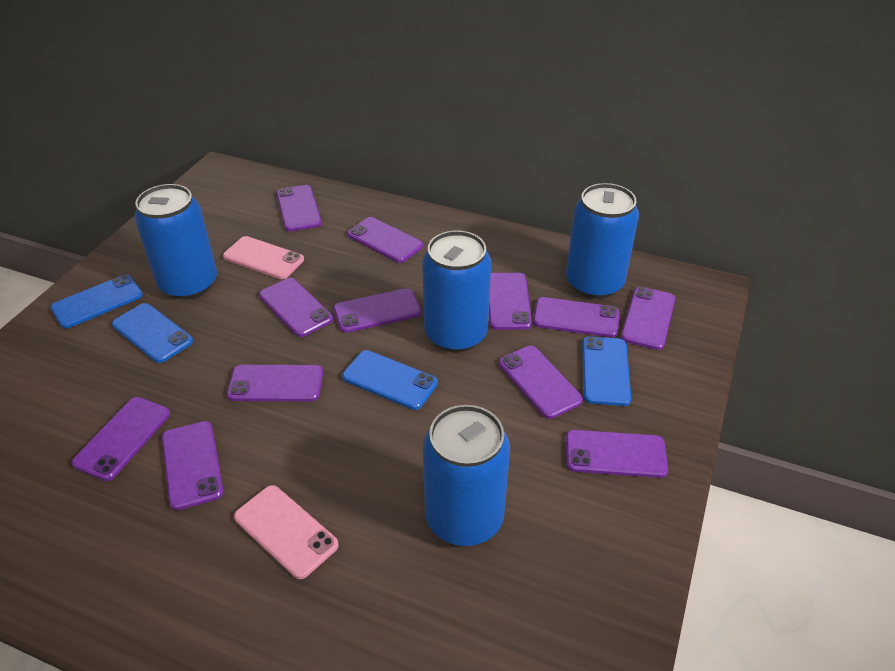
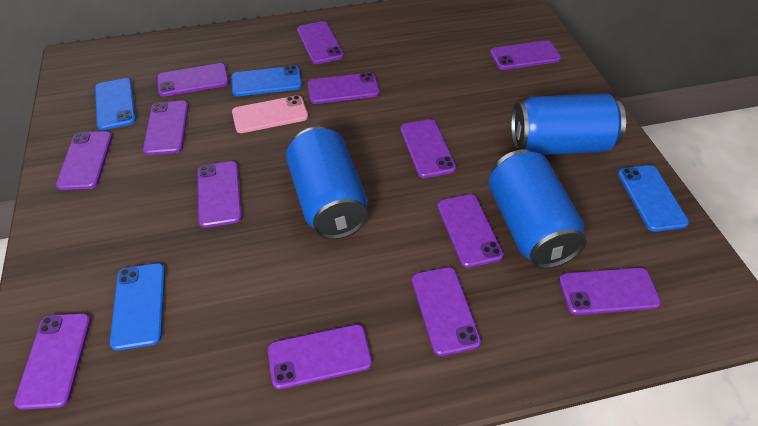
blue can: 4 -> 3
pink phone: 2 -> 1
purple phone: 12 -> 13

